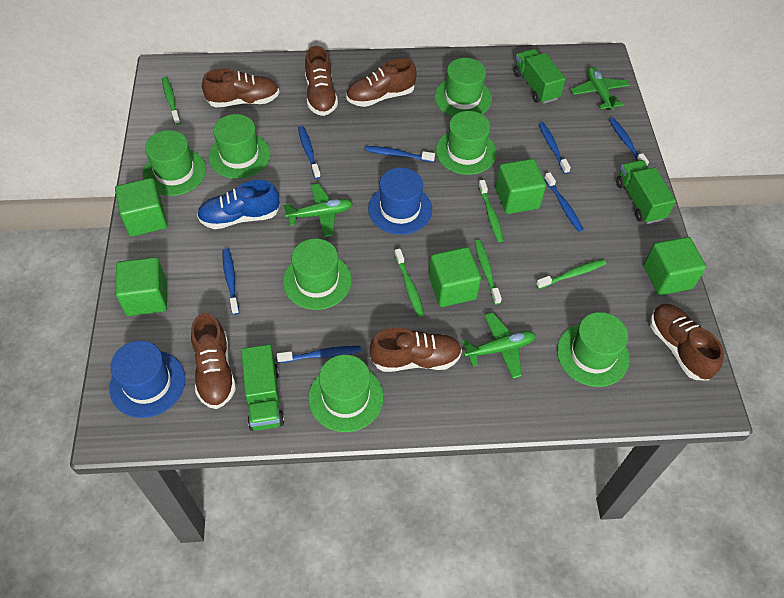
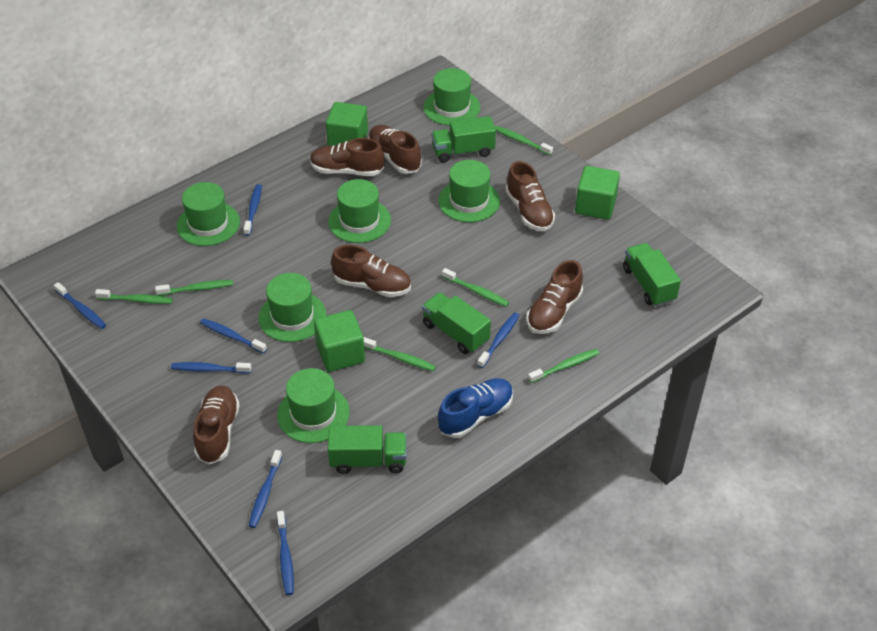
blue hat: 2 -> 0
green cube: 5 -> 3
green hat: 7 -> 6
green plane: 3 -> 0
green toothbrush: 5 -> 6
green truck: 3 -> 4

